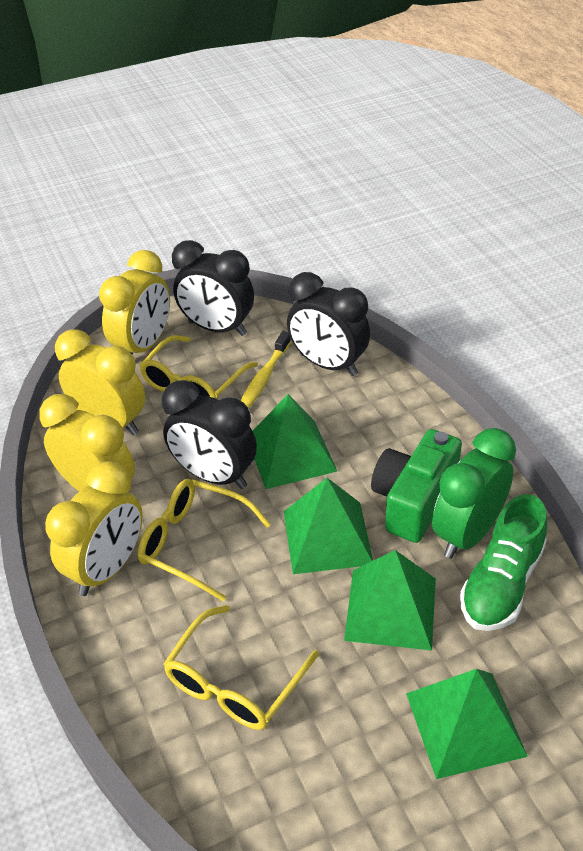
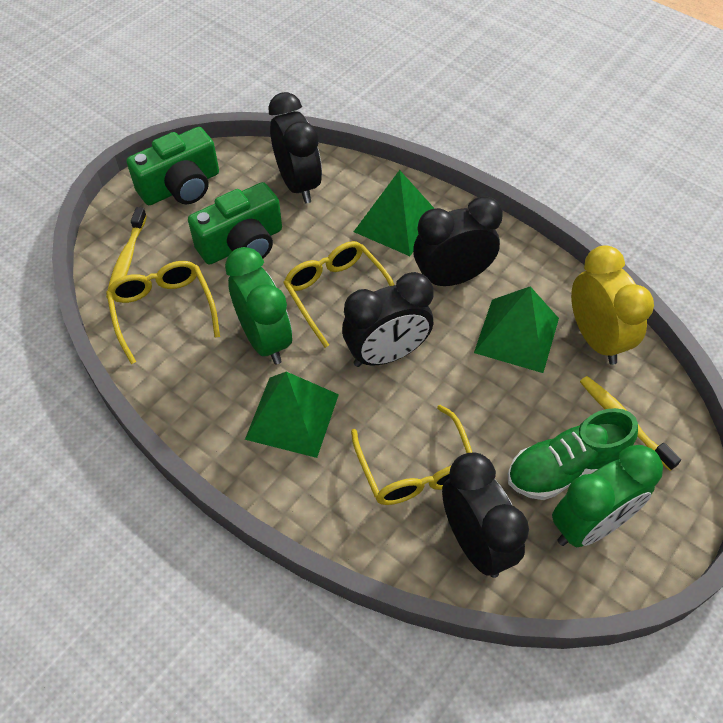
black clock: 3 -> 4
green camera: 1 -> 2
green clock: 1 -> 2
green pyramid: 4 -> 3
yellow clock: 4 -> 1
yellow toothbrush: 1 -> 2

